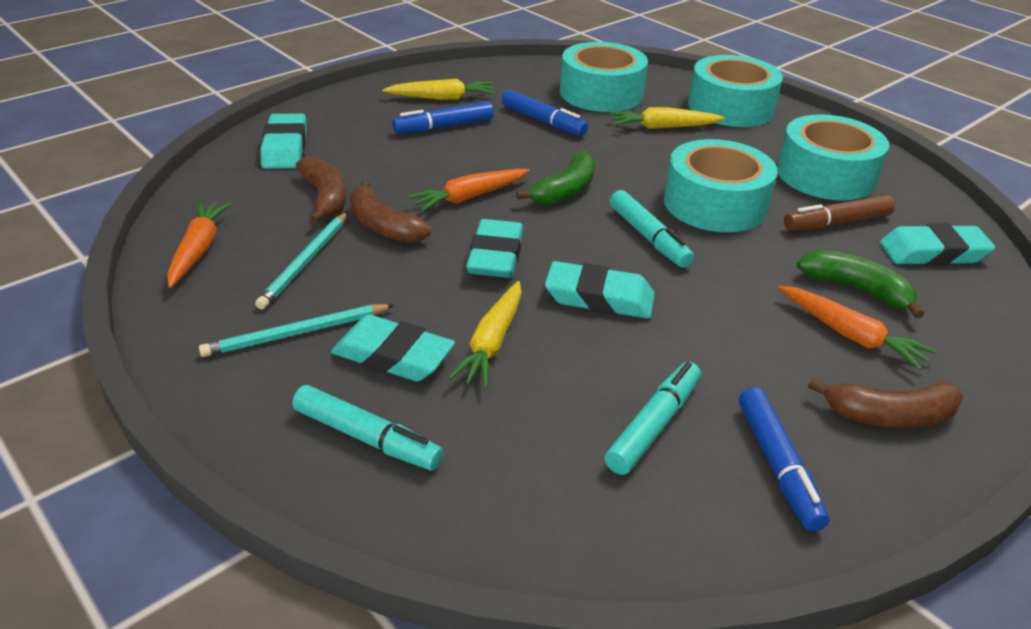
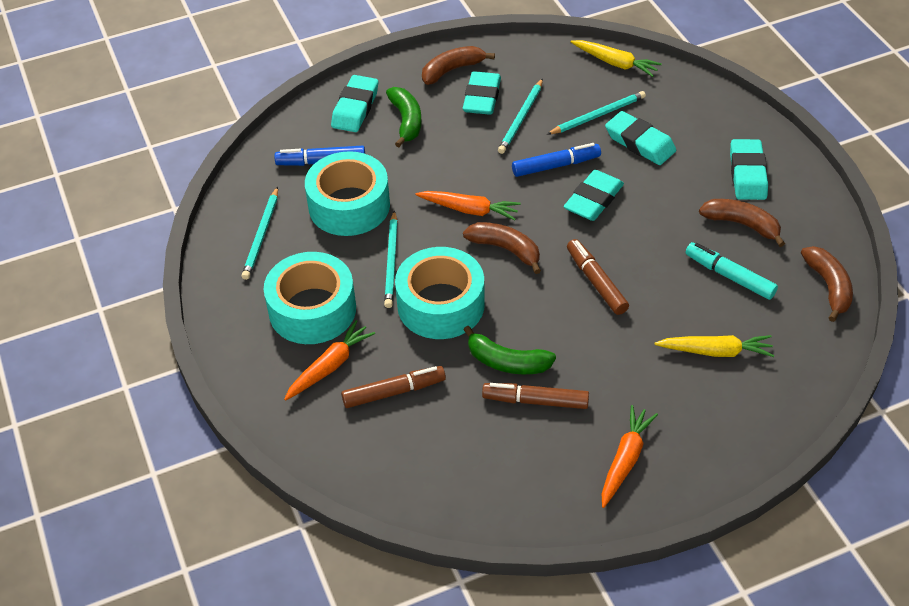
blue marker: 3 -> 2
brown banana: 3 -> 4
brown marker: 1 -> 3
turquoise marker: 3 -> 1
turquoise pencil: 2 -> 4
turquoise tape: 4 -> 3
yellow carrot: 3 -> 2

